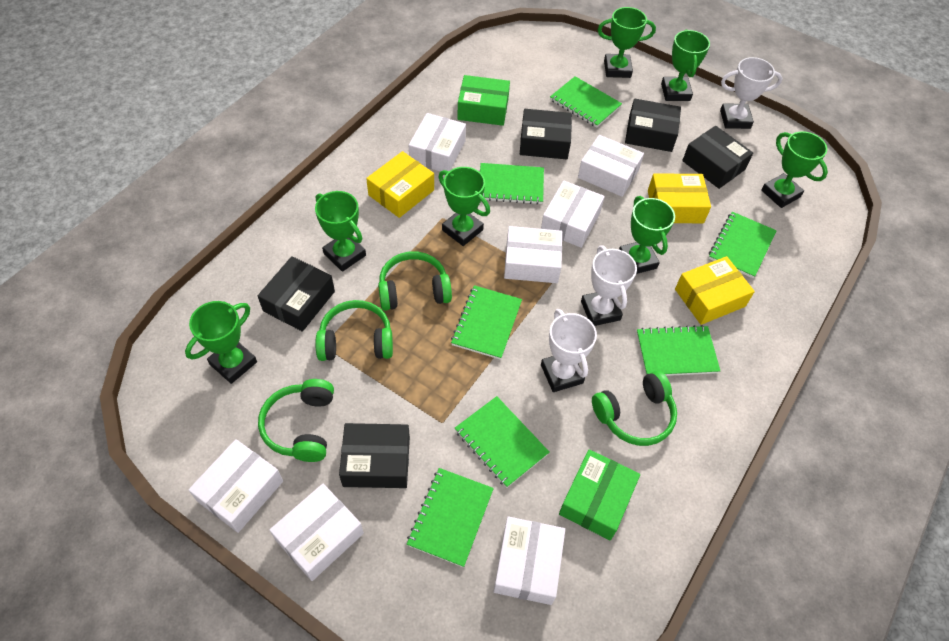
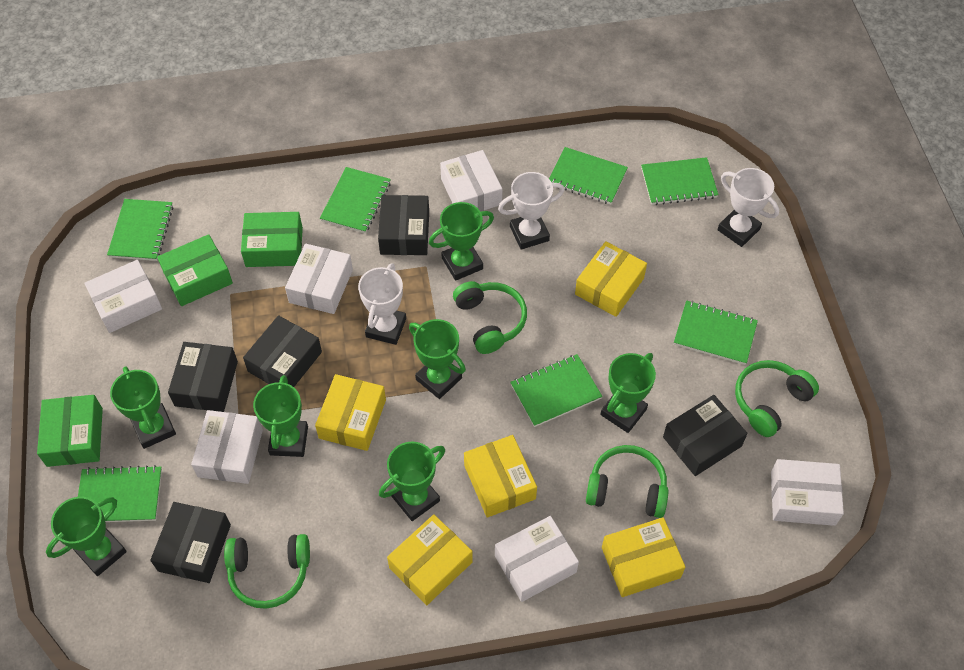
green box: 2 -> 3
white box: 7 -> 6
yellow box: 3 -> 5

